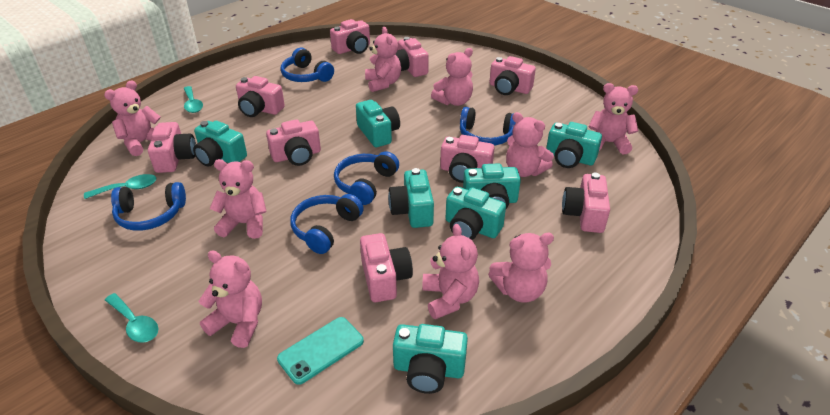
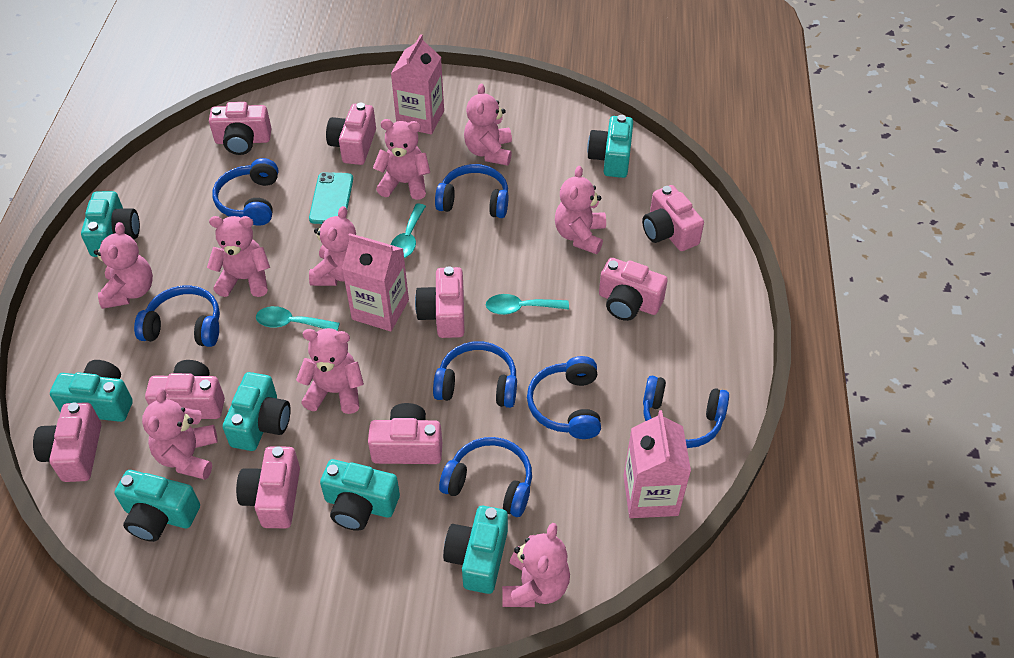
blue headphones: 5 -> 7
pink carton: 0 -> 3

